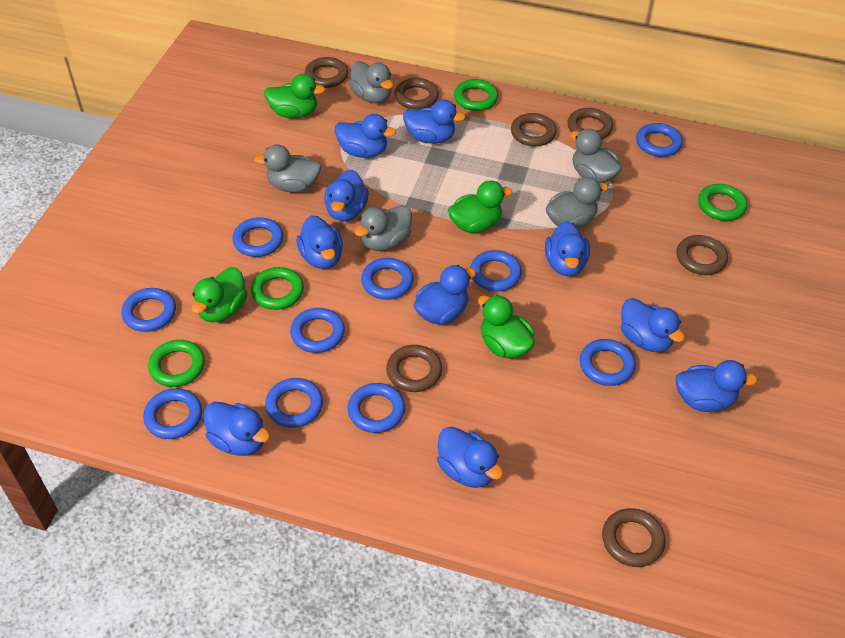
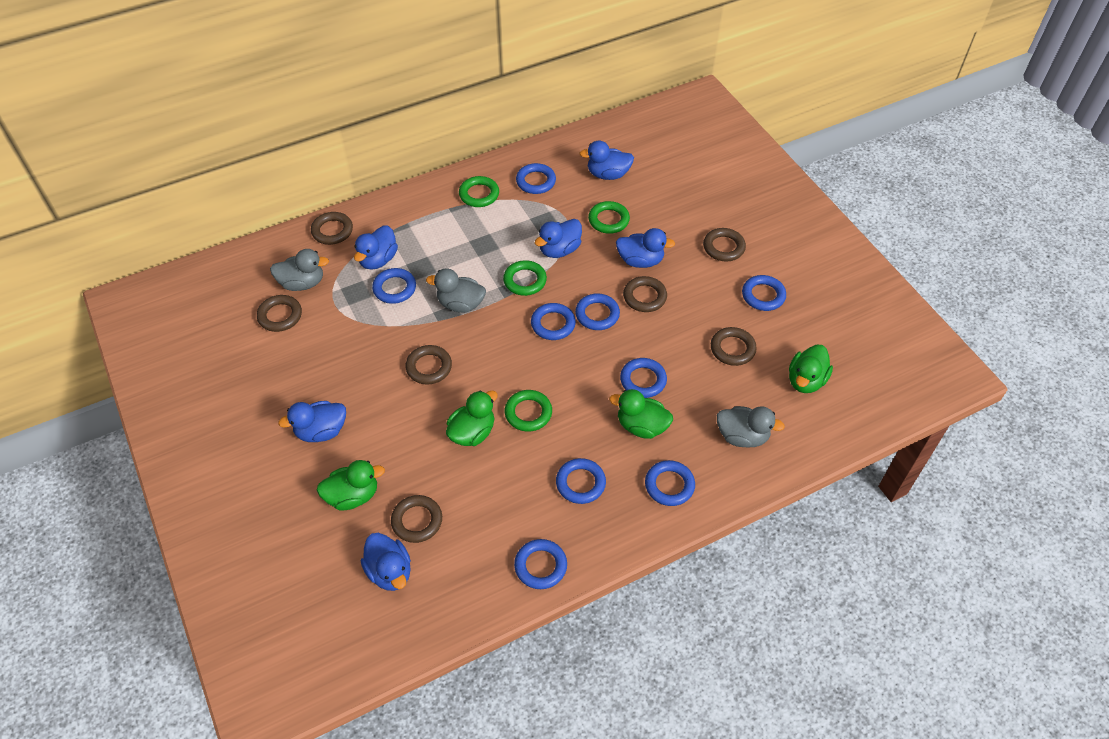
blue duck: 10 -> 6
blue ring: 10 -> 9
grey duck: 5 -> 3

